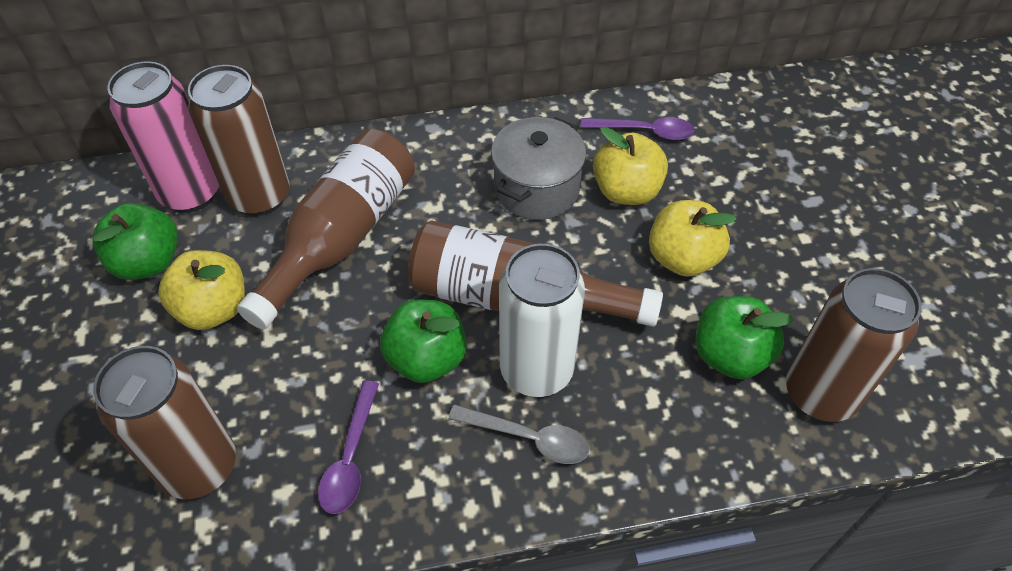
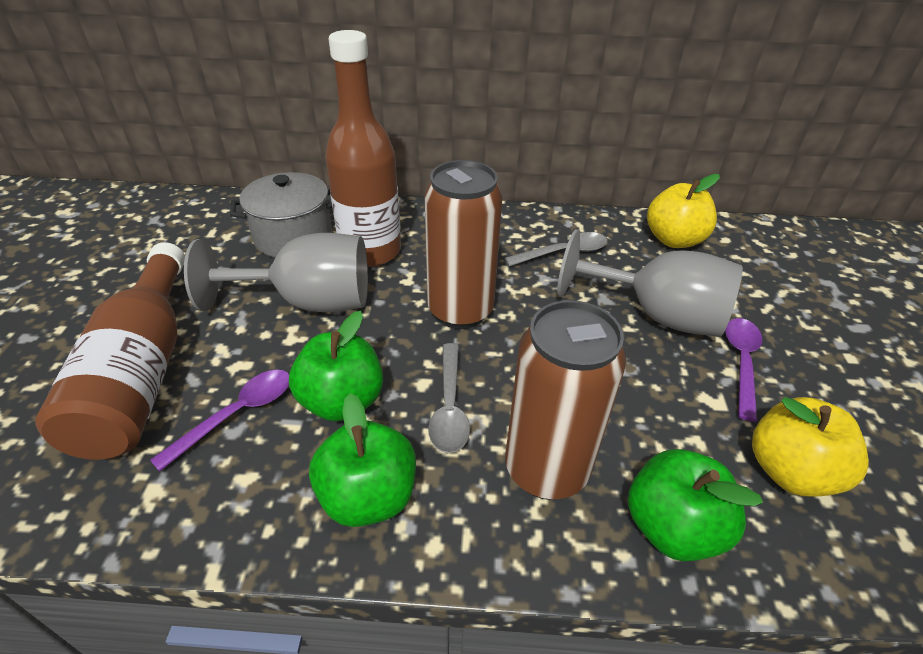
brown can: 3 -> 2
grey goblet: 0 -> 2
grey spoon: 1 -> 2
pink can: 1 -> 0
white can: 1 -> 0
yellow apple: 3 -> 2

